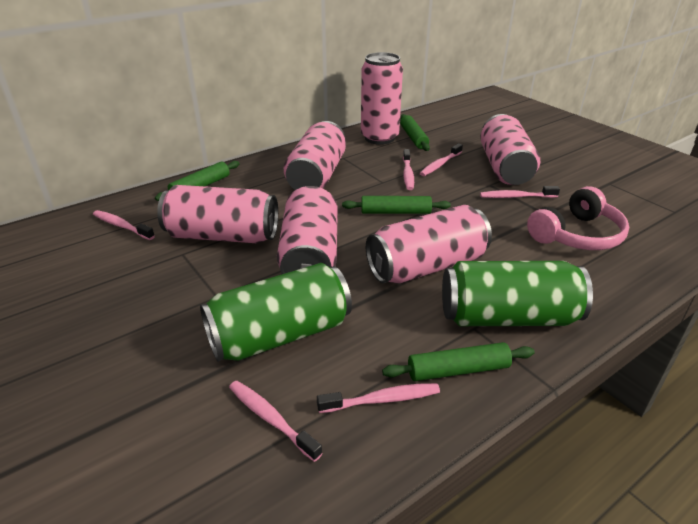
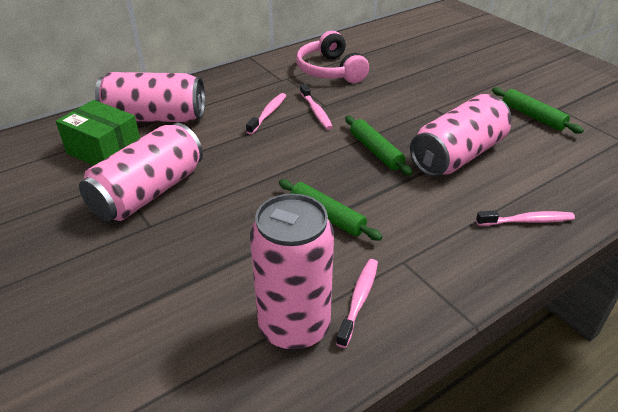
green box: 0 -> 1
green can: 2 -> 0
green rolling pin: 4 -> 3
pink can: 6 -> 4
pink toothbrush: 6 -> 4

